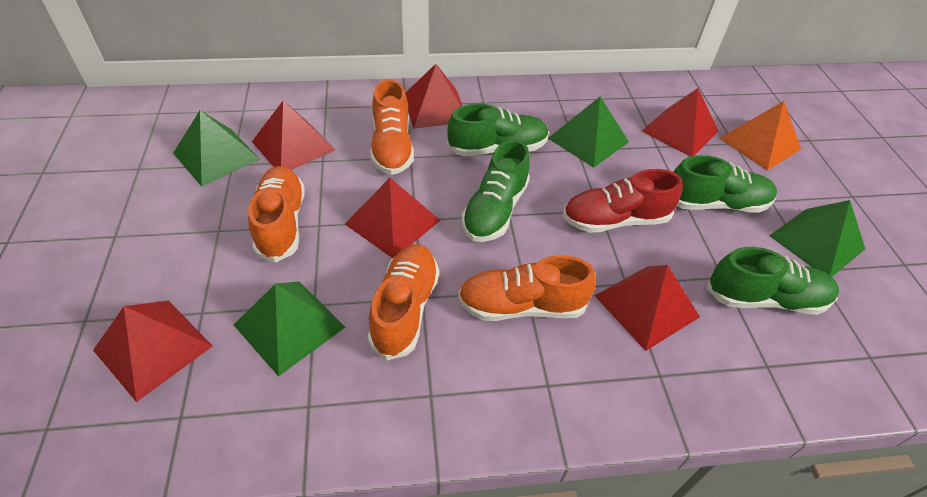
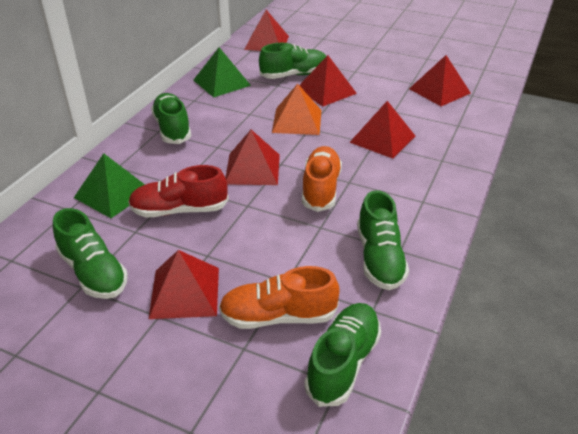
green pyramid: 4 -> 2
green shoe: 4 -> 5
orange shoe: 4 -> 2

